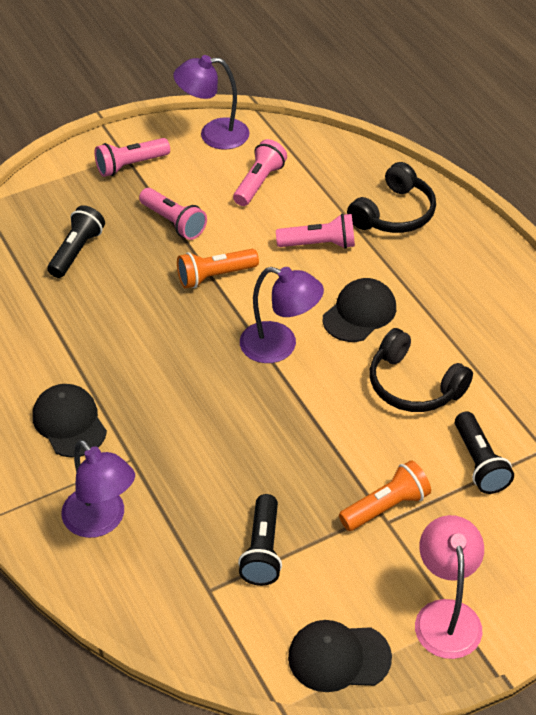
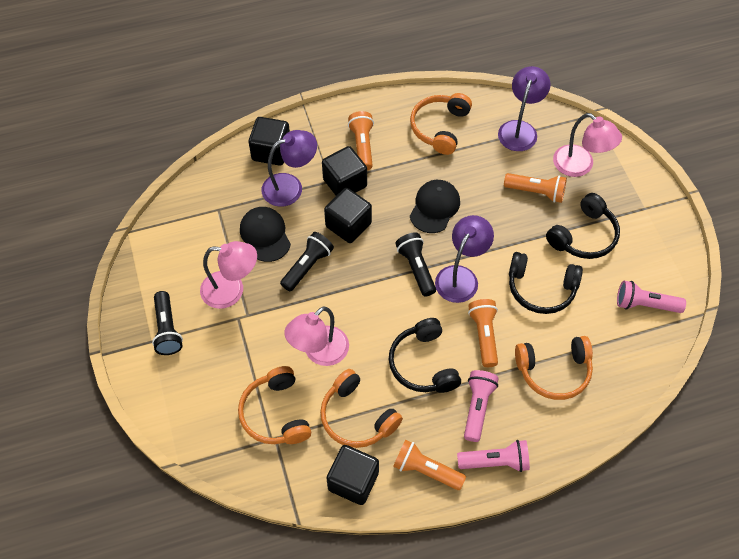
black cap: 3 -> 2
black cube: 0 -> 4
black headphones: 2 -> 3
orange flashlight: 2 -> 4
orange headphones: 0 -> 4
pink flashlight: 4 -> 3
pink lamp: 1 -> 3

